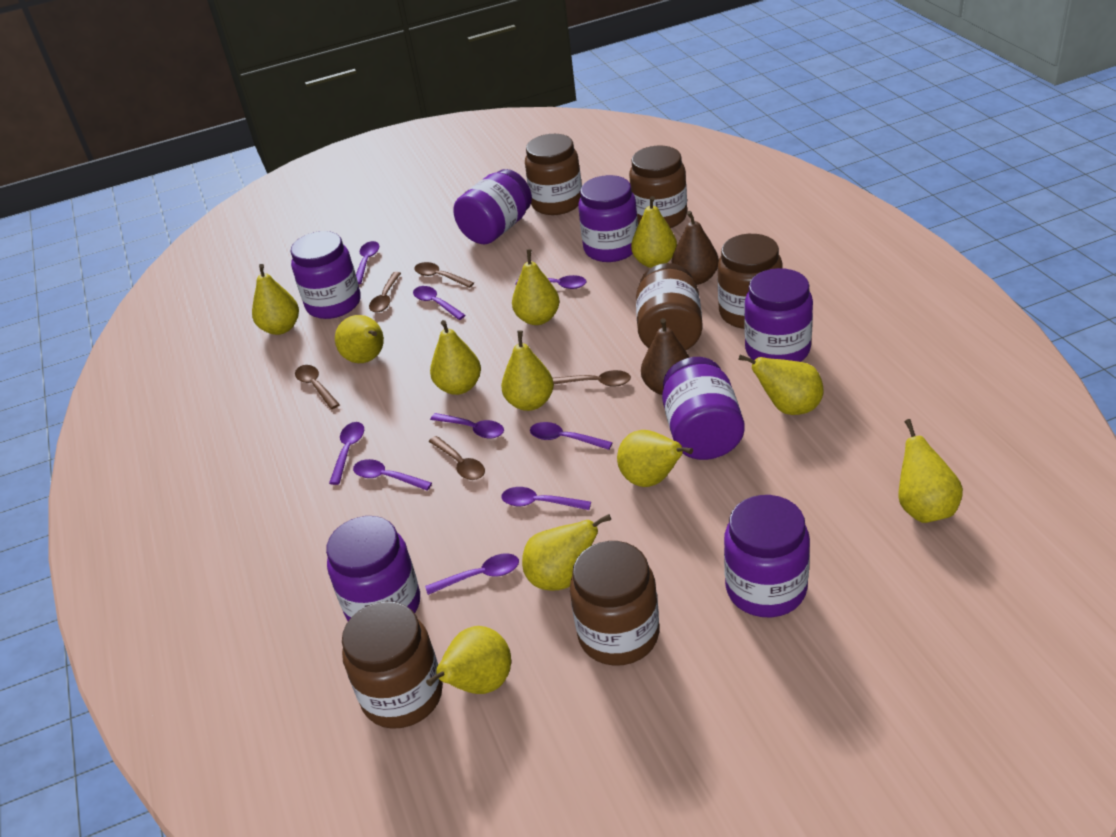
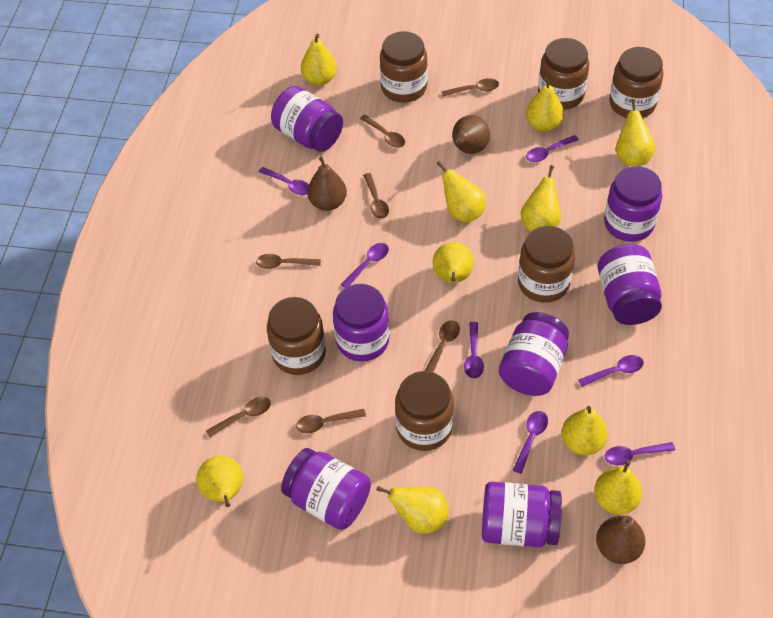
brown pear: 2 -> 3
brown spoon: 5 -> 7
purple spoon: 9 -> 7
yellow pear: 11 -> 10

